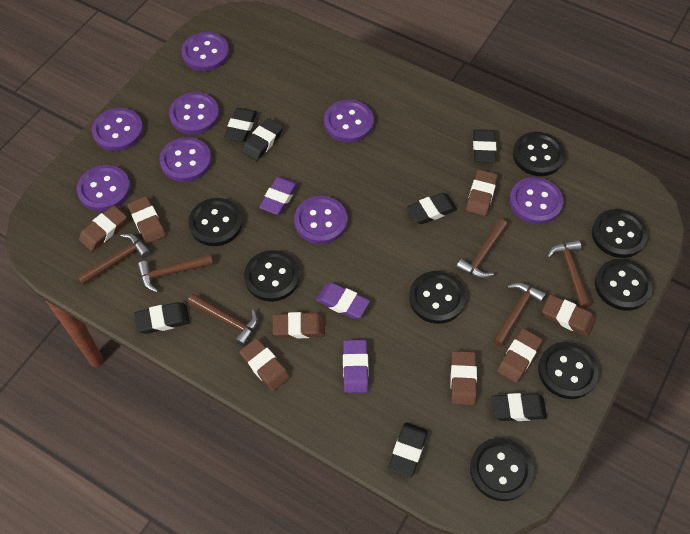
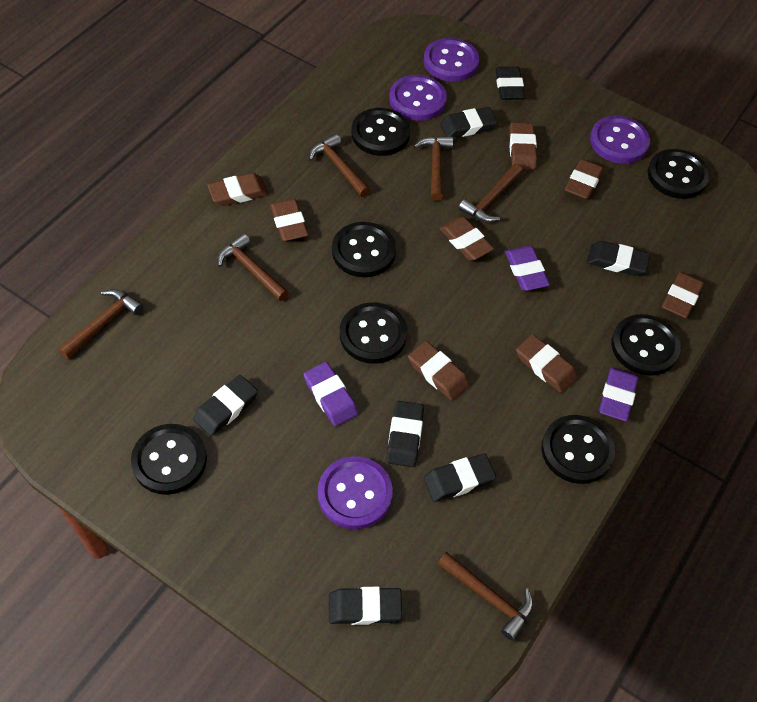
black button: 8 -> 7
purple button: 8 -> 4

